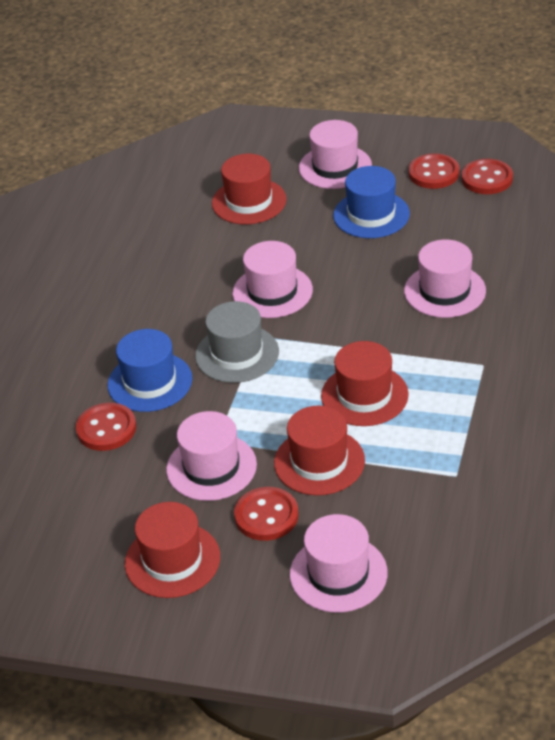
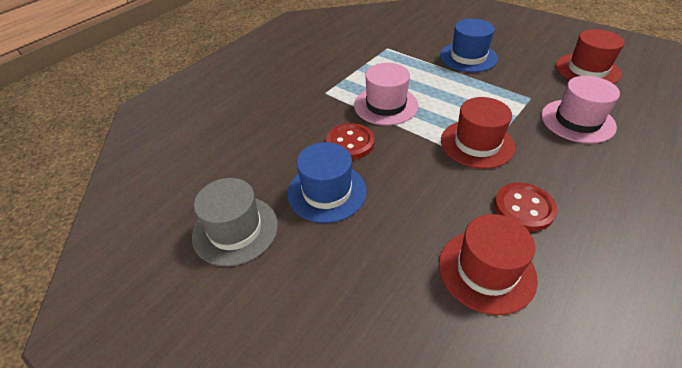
pink hat: 5 -> 2
red button: 4 -> 2
red hat: 4 -> 3

